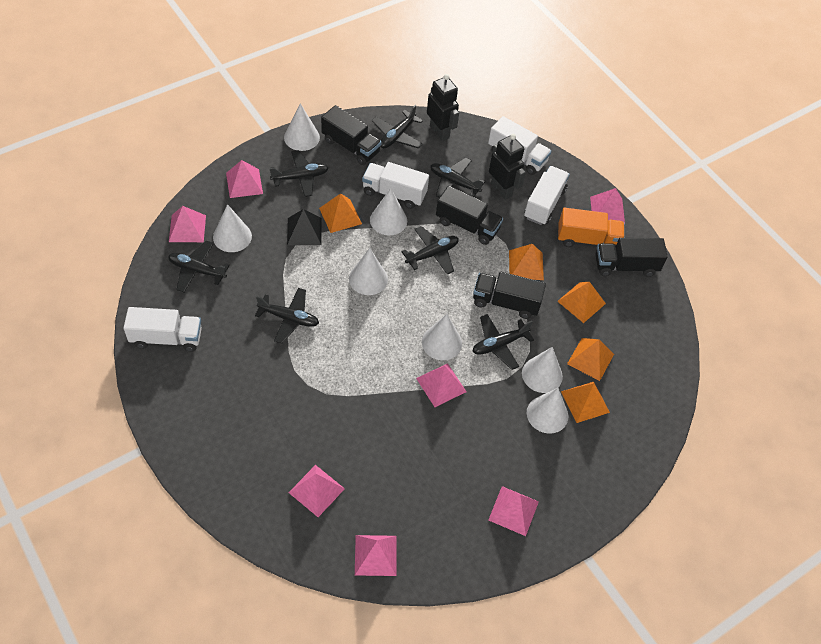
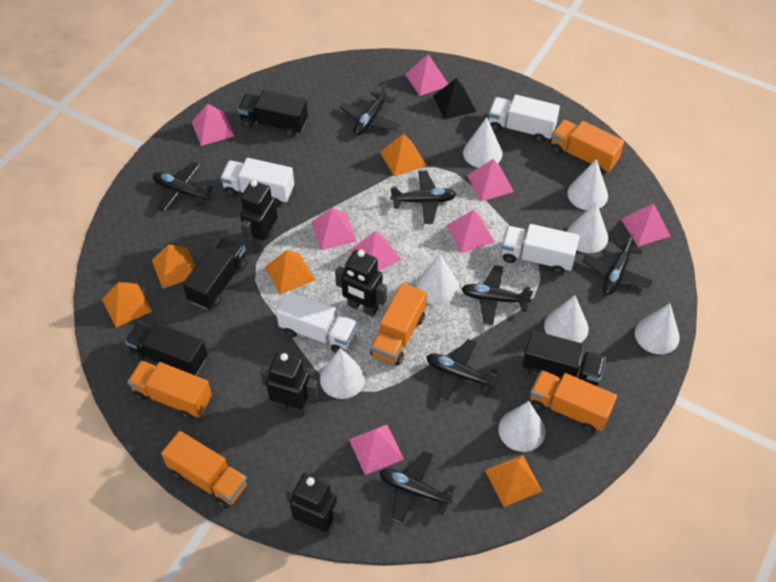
black robot: 2 -> 4
orange truck: 1 -> 5
pink pyramid: 7 -> 8
white cone: 7 -> 8

